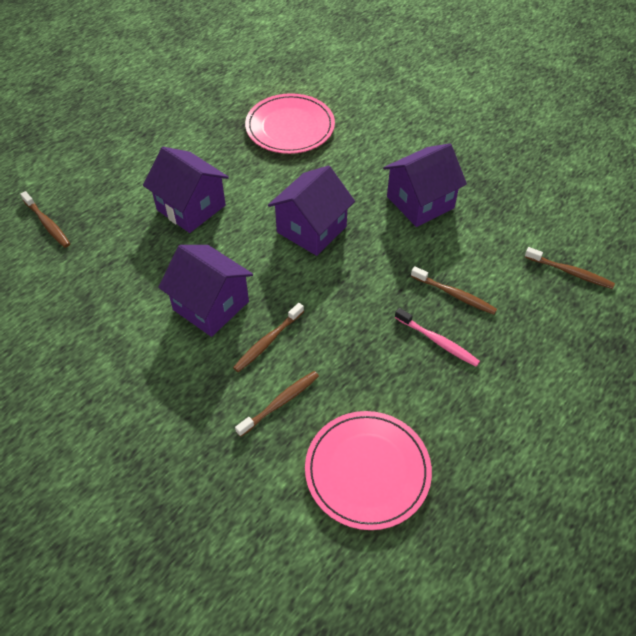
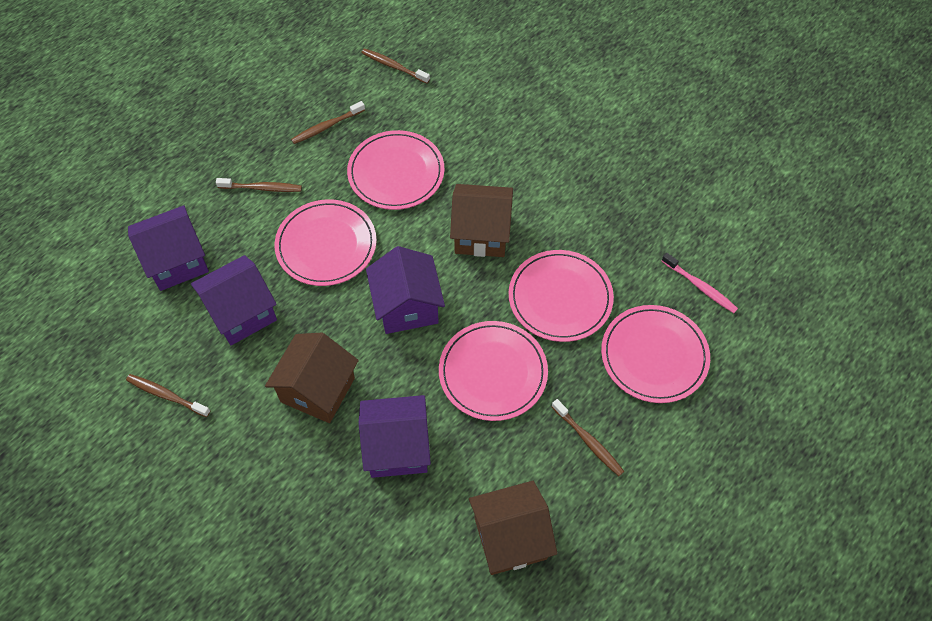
brown house: 0 -> 3
pink plate: 2 -> 5

